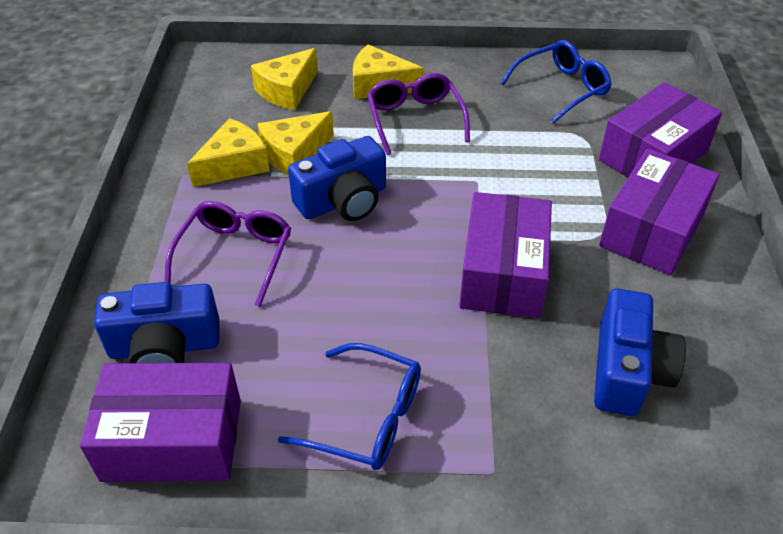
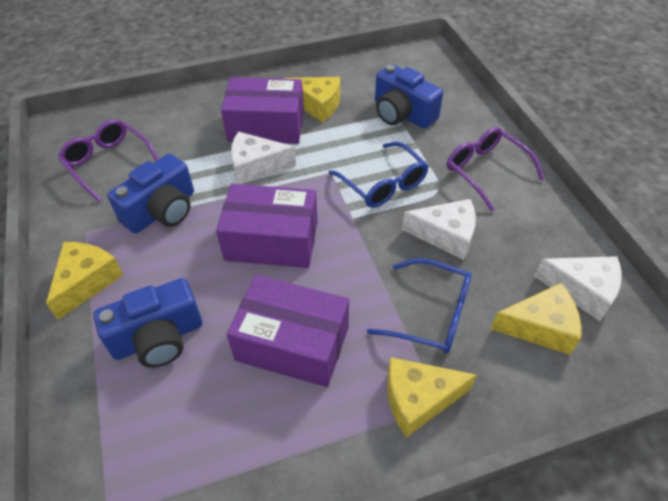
purple box: 4 -> 3
white cheese: 0 -> 3

